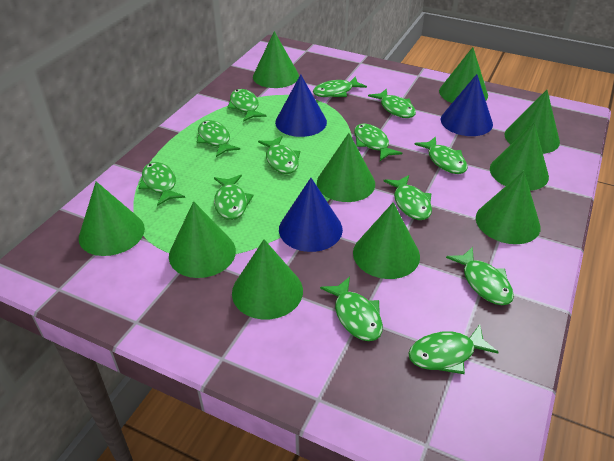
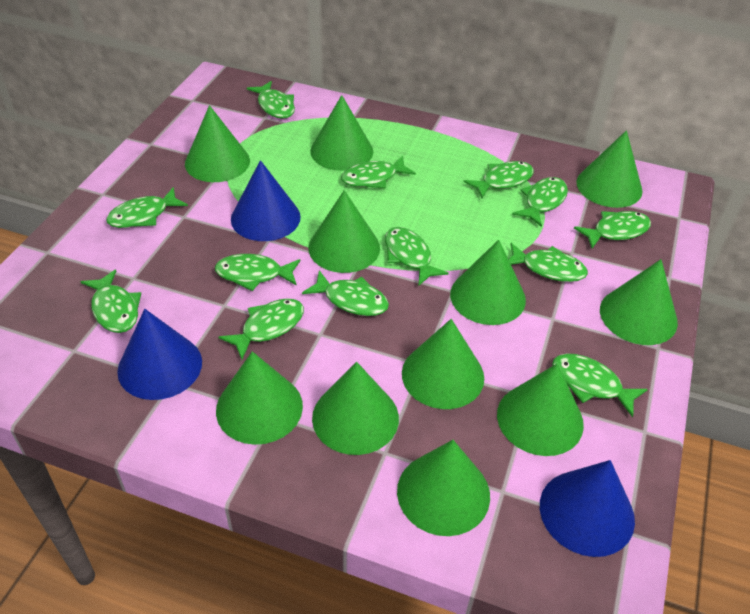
green cone: 10 -> 11

